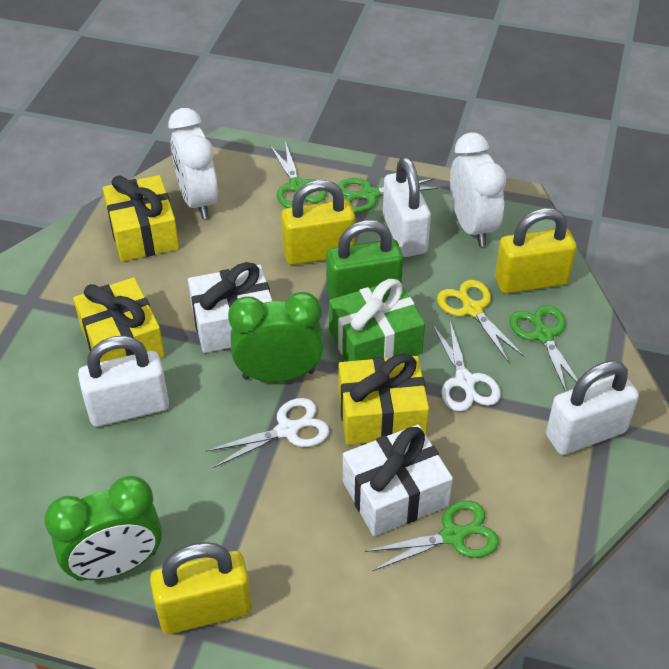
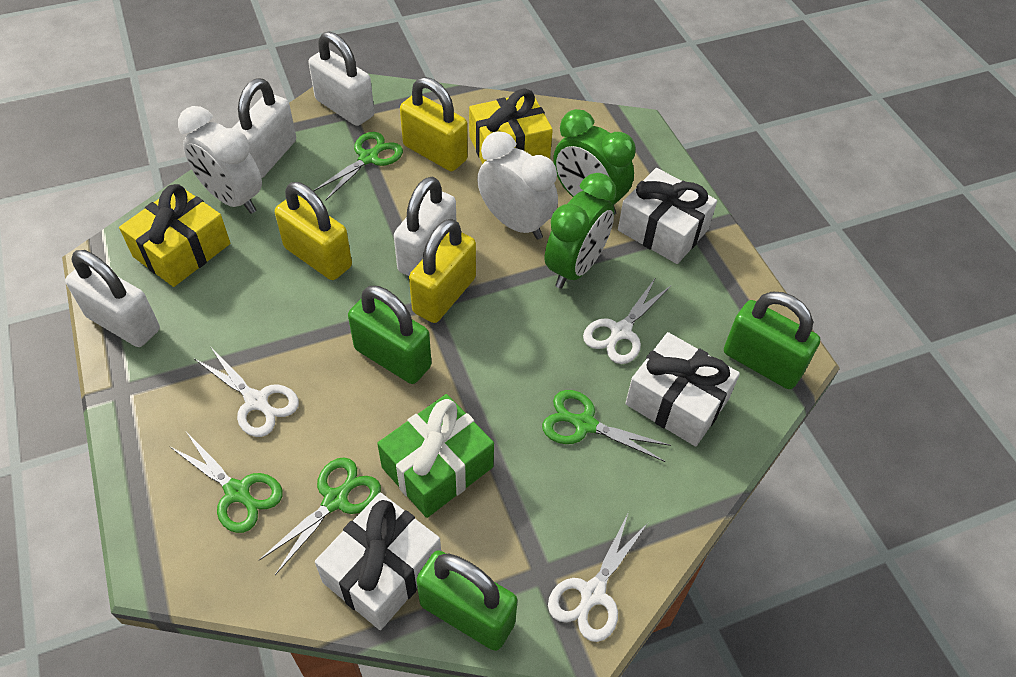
green padlock: 1 -> 3
white gift: 2 -> 3
white padlock: 3 -> 4
white scissors: 2 -> 3
yellow gift: 3 -> 2
yellow scissors: 1 -> 0

